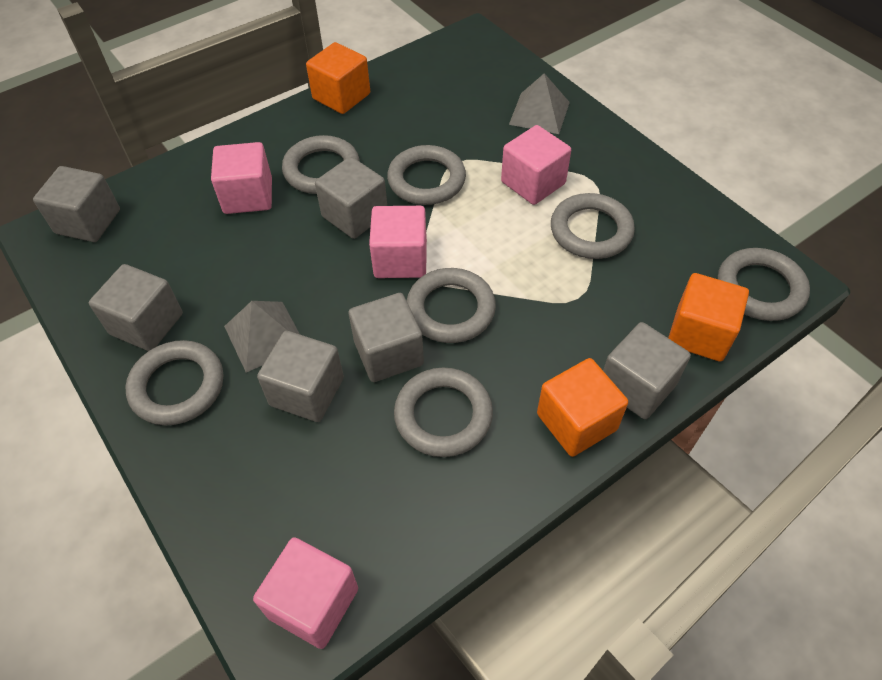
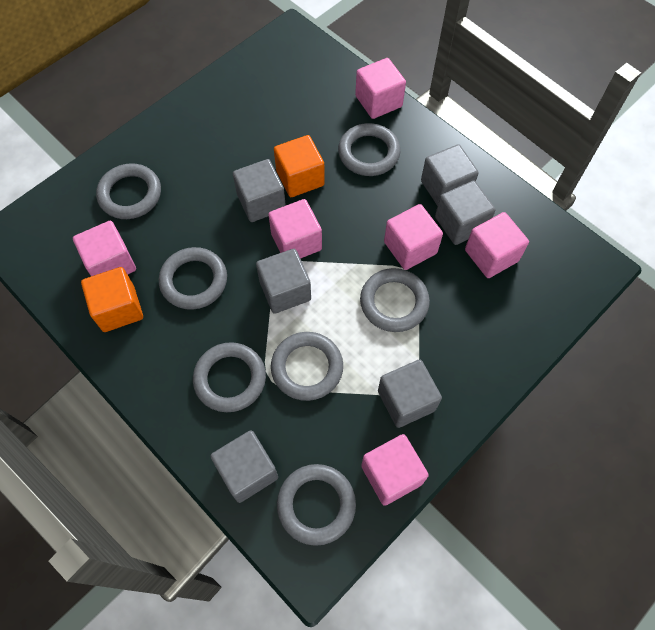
grey pyramid: 2 -> 0
orange cube: 3 -> 2
pink cube: 4 -> 6

